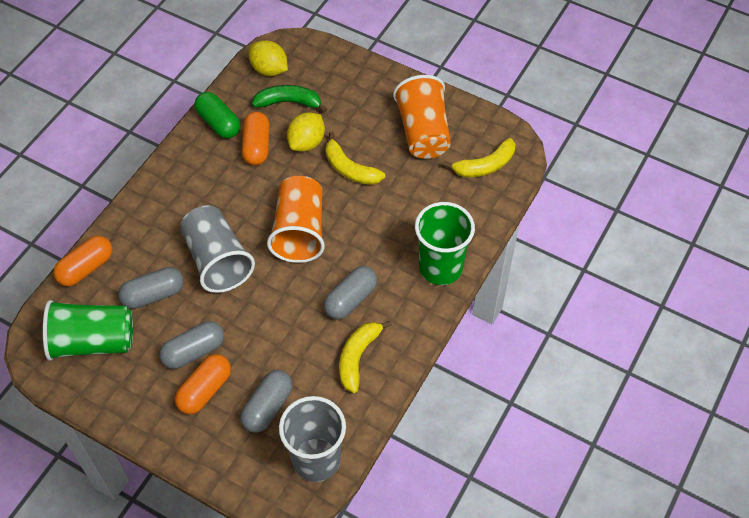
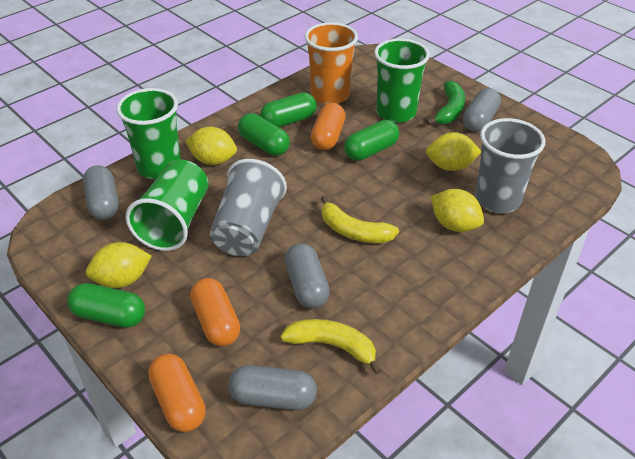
green capsule: 1 -> 4
green cup: 2 -> 3
orange cup: 2 -> 1
yellow banana: 3 -> 2
yellow lemon: 2 -> 4

